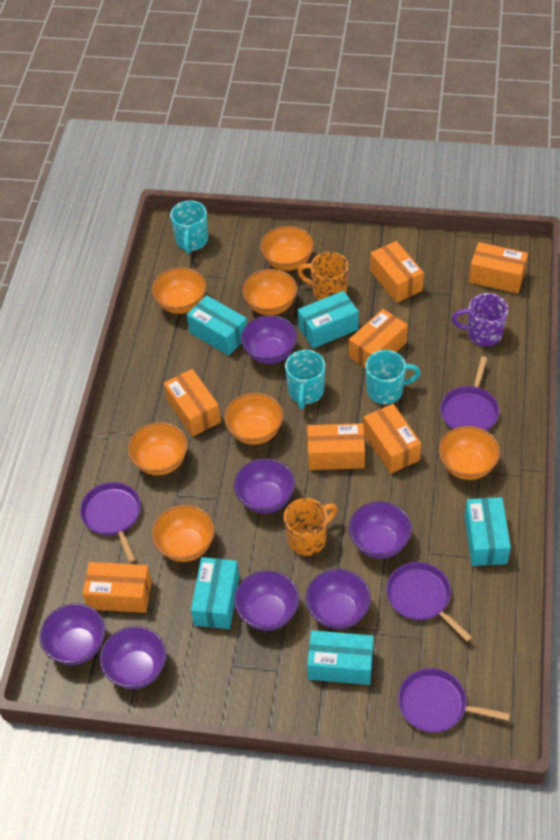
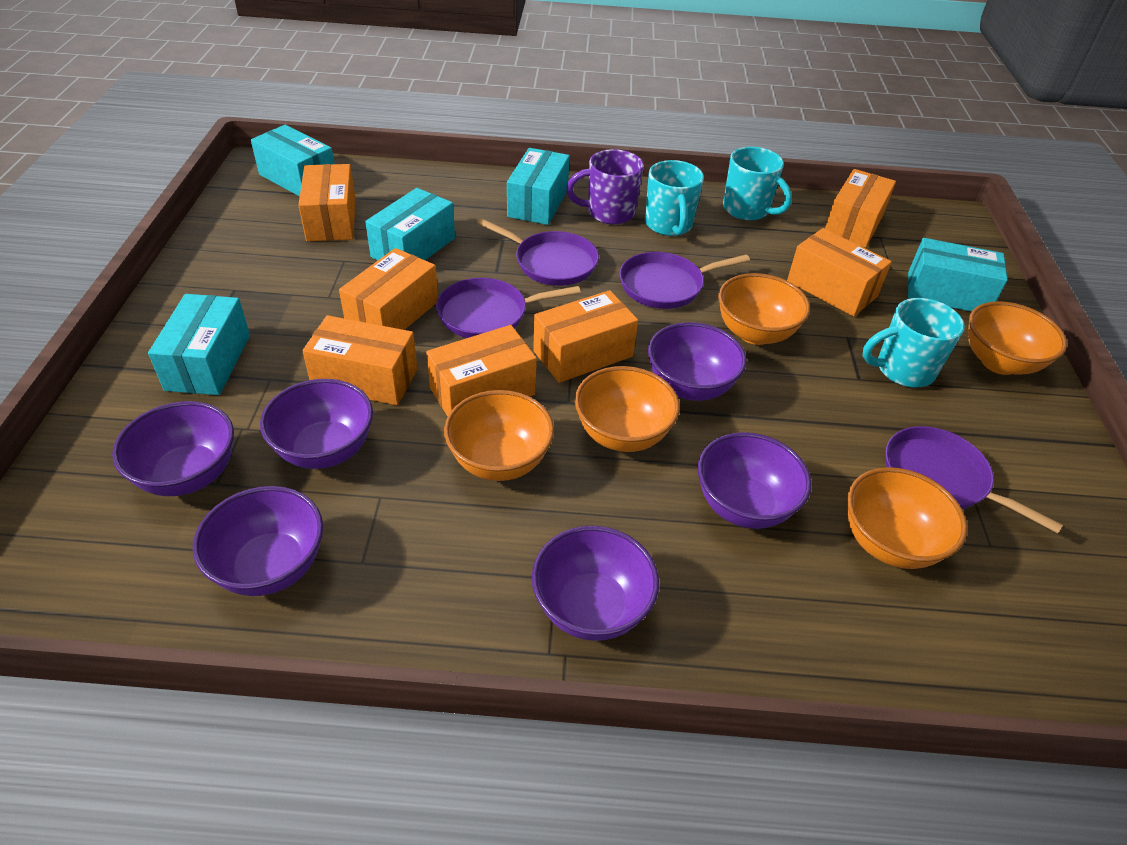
orange bowl: 7 -> 5
orange mug: 2 -> 0
purple bowl: 7 -> 6

